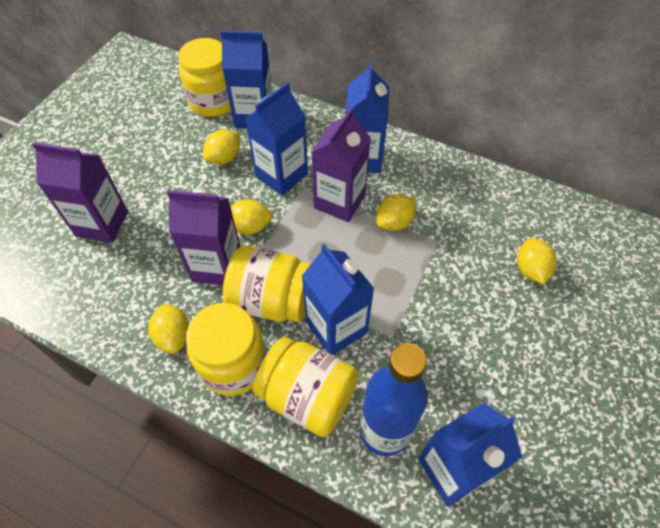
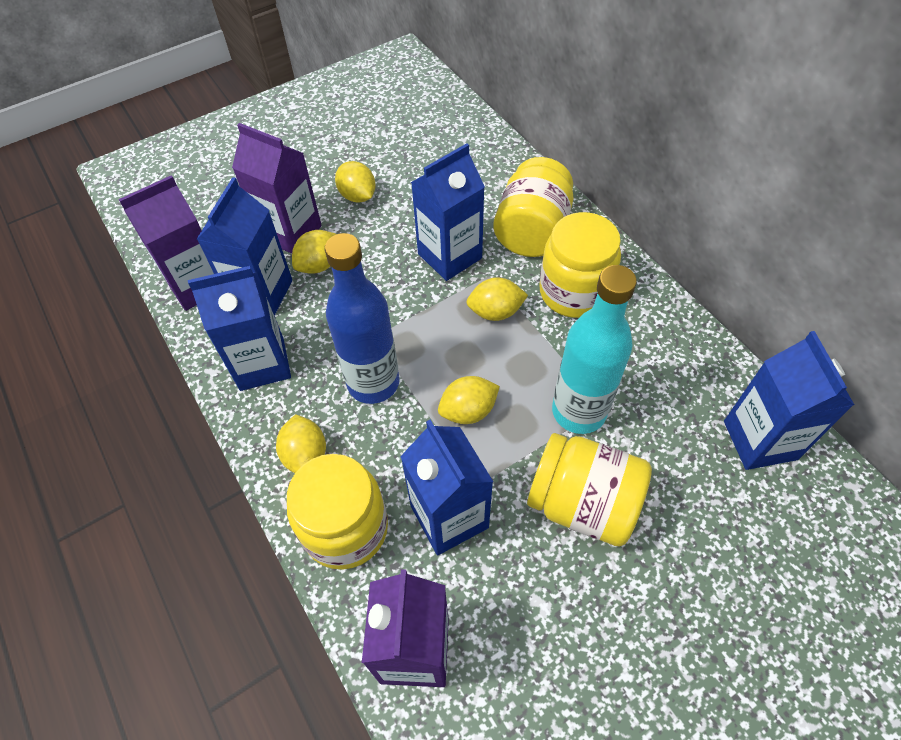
turquoise bottle: 0 -> 1

